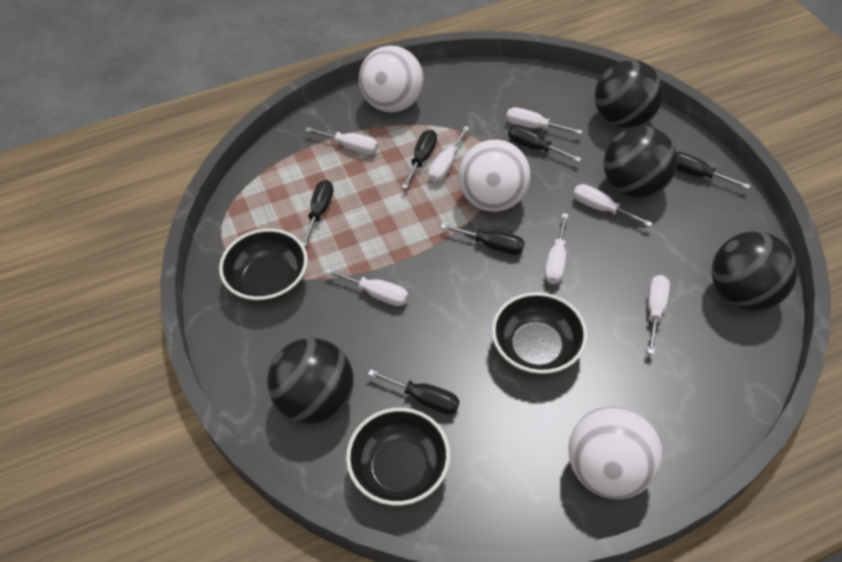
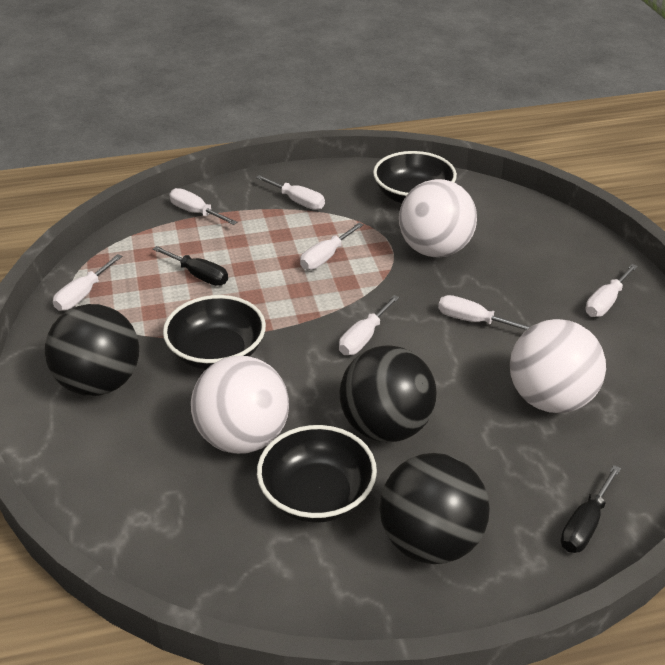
black ball: 4 -> 3
black screwdriver: 6 -> 2

